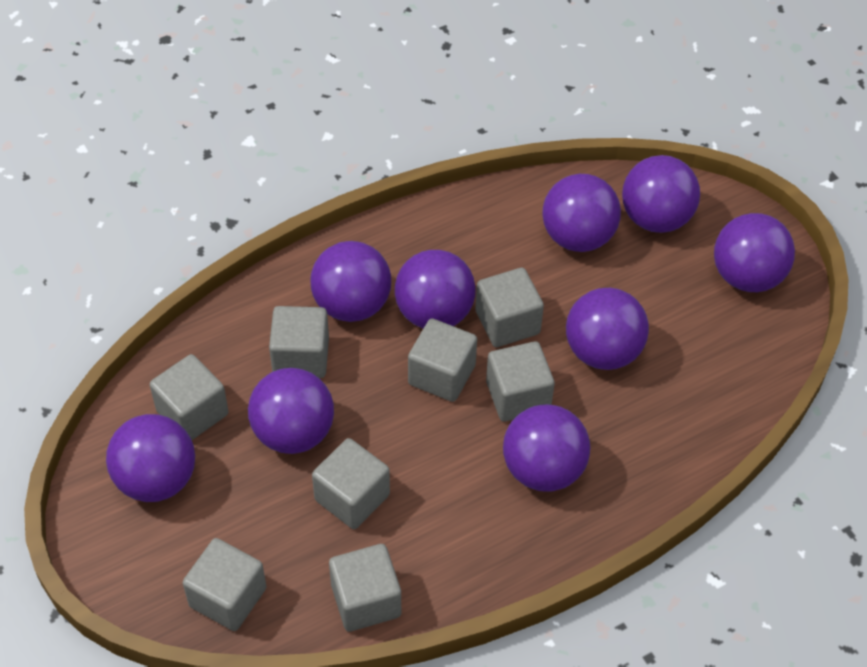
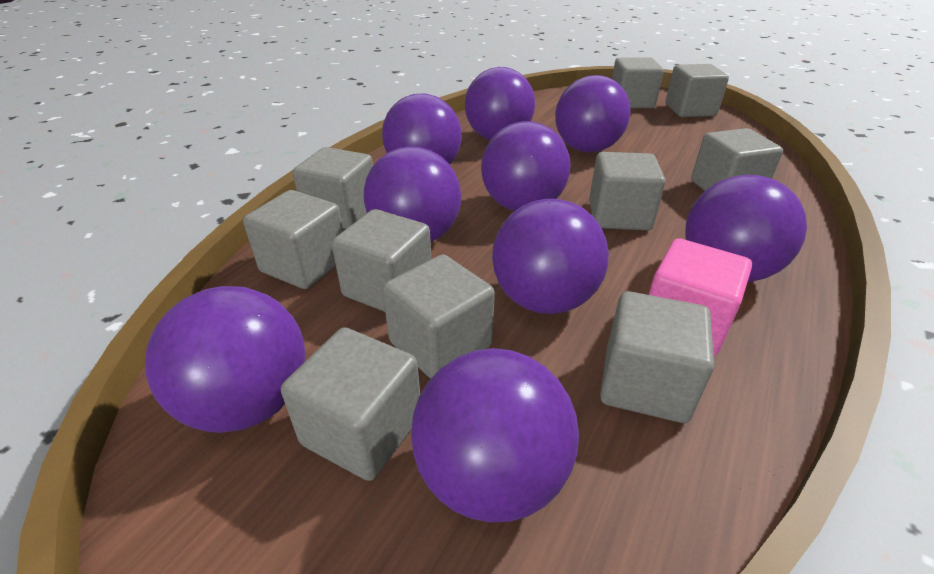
grey cube: 8 -> 10
pink cube: 0 -> 1

